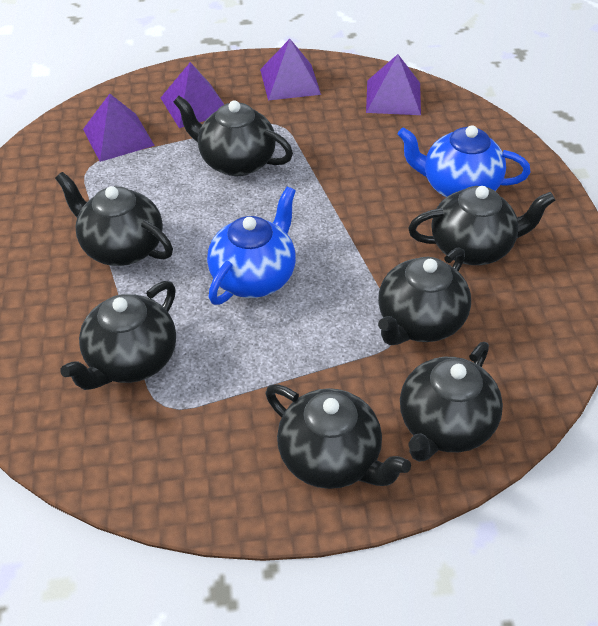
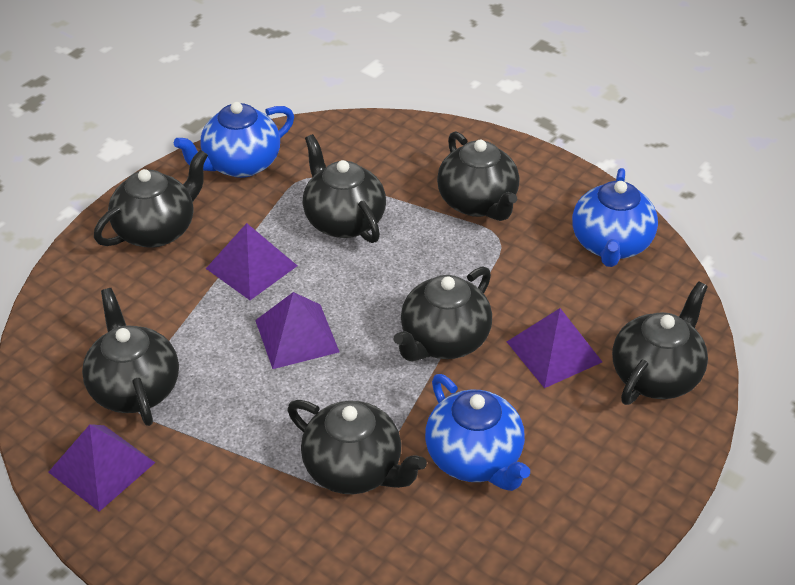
blue teapot: 2 -> 3

